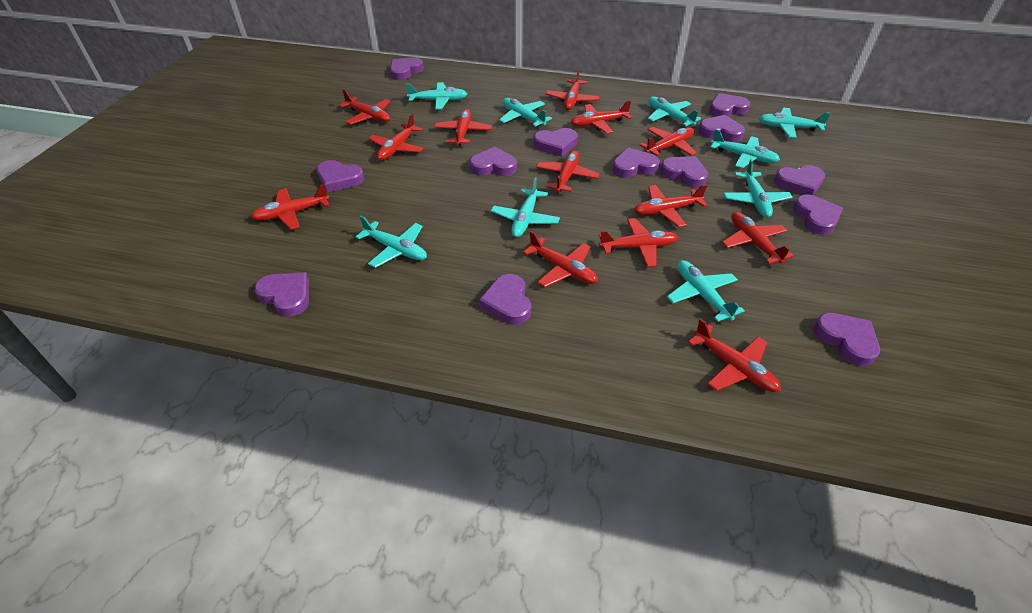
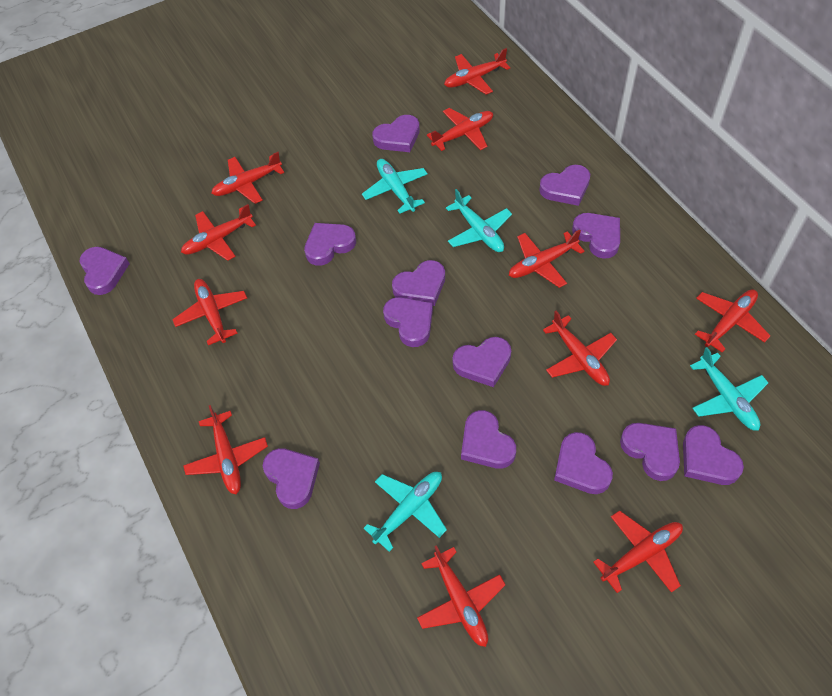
red plane: 13 -> 11
turquoise plane: 9 -> 4

